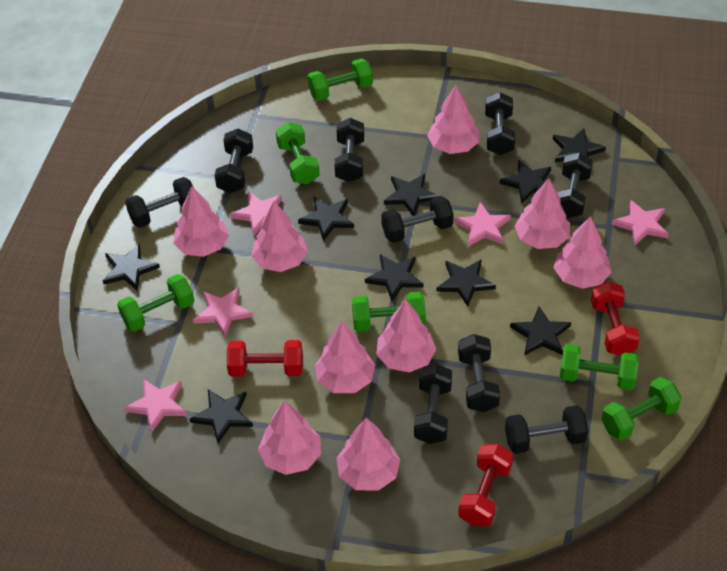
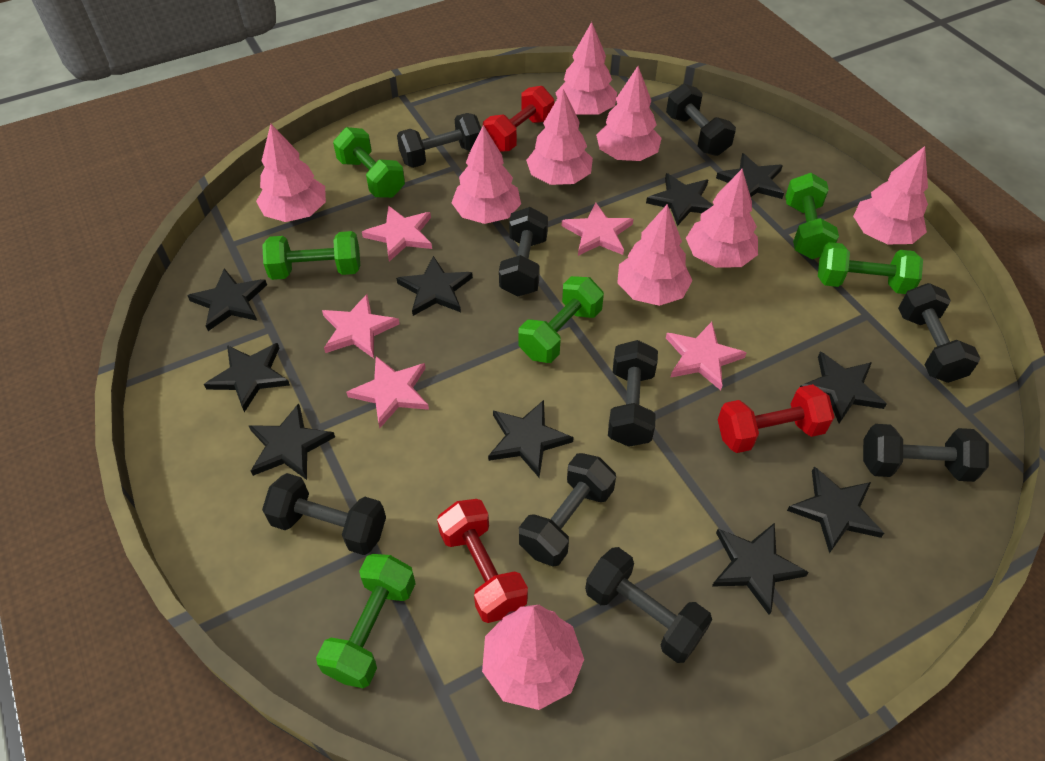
black star: 9 -> 10

